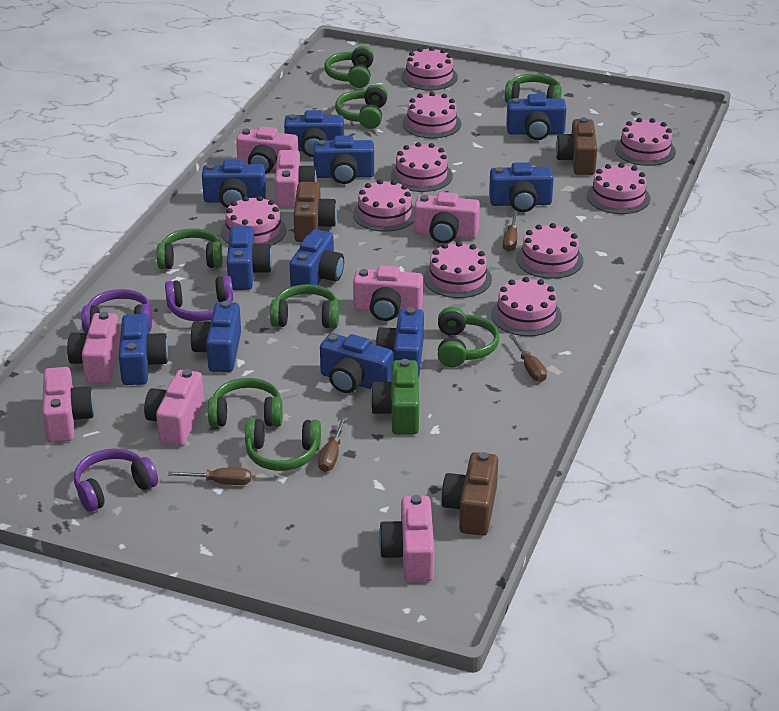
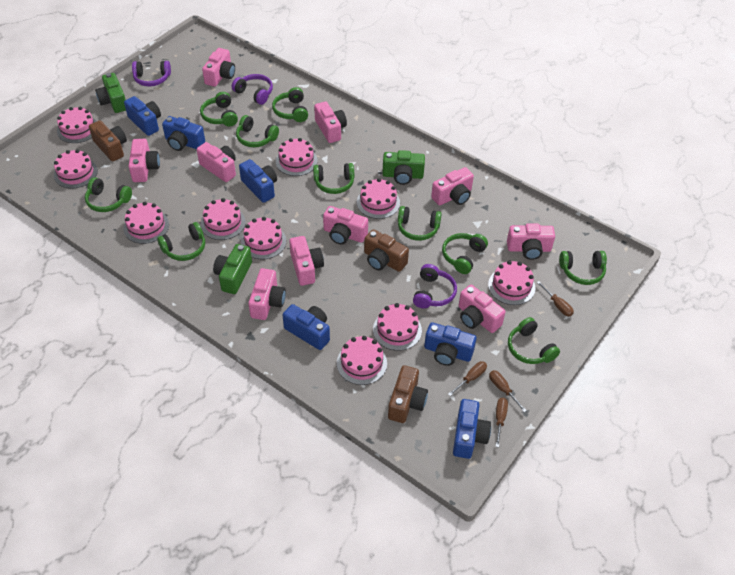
blue camera: 11 -> 6
green camera: 1 -> 3
green headphones: 8 -> 10
pink camera: 8 -> 10

